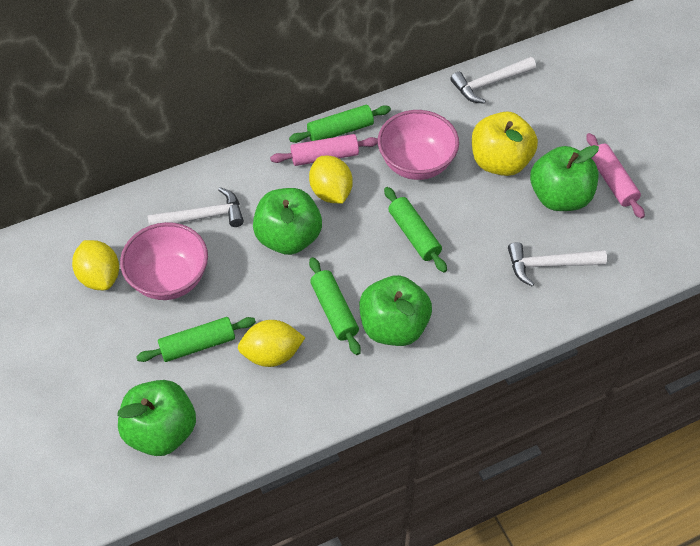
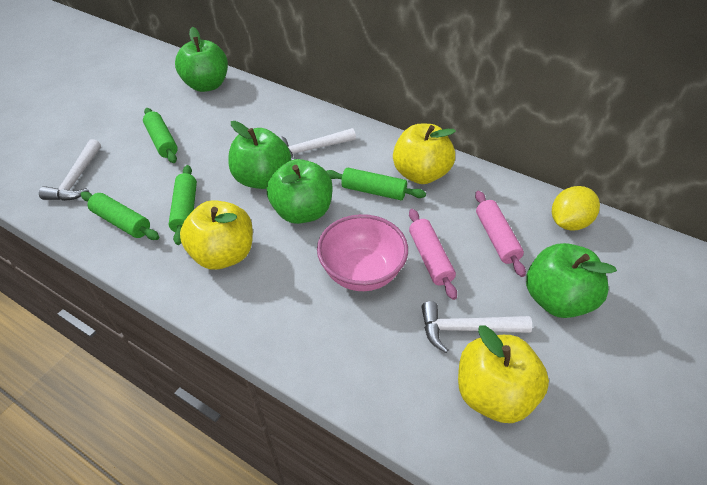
pink bowl: 2 -> 1
yellow apple: 1 -> 3
yellow lemon: 3 -> 1

